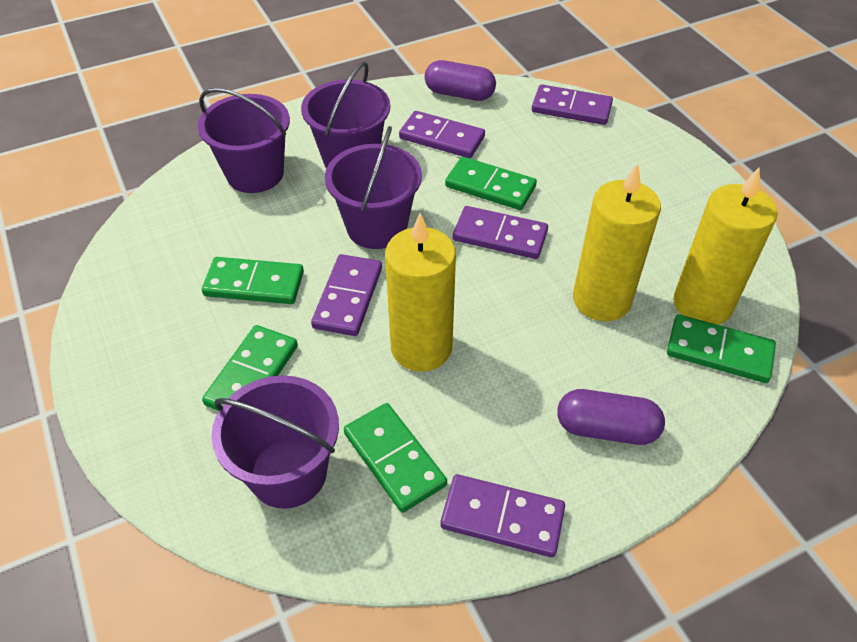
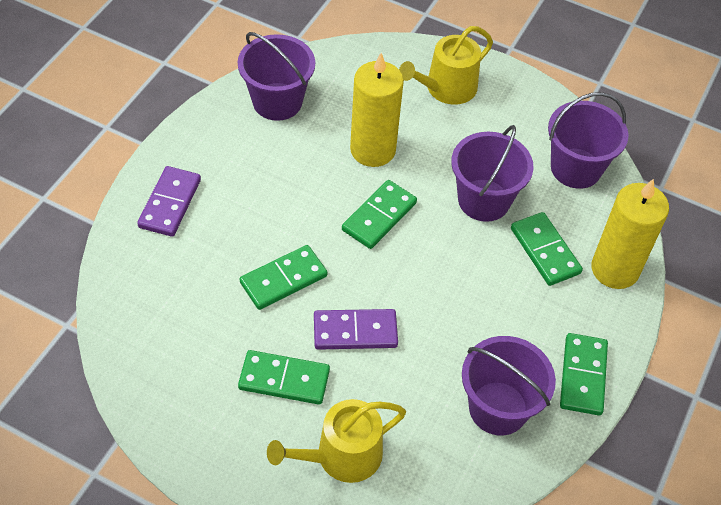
purple capsule: 2 -> 0
purple domino: 5 -> 2
yellow candle: 3 -> 2
yellow watering can: 0 -> 2

